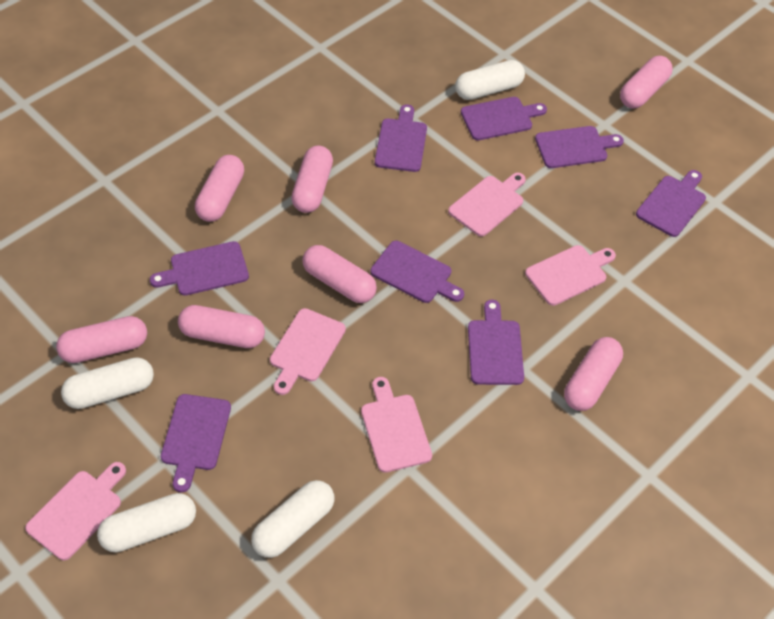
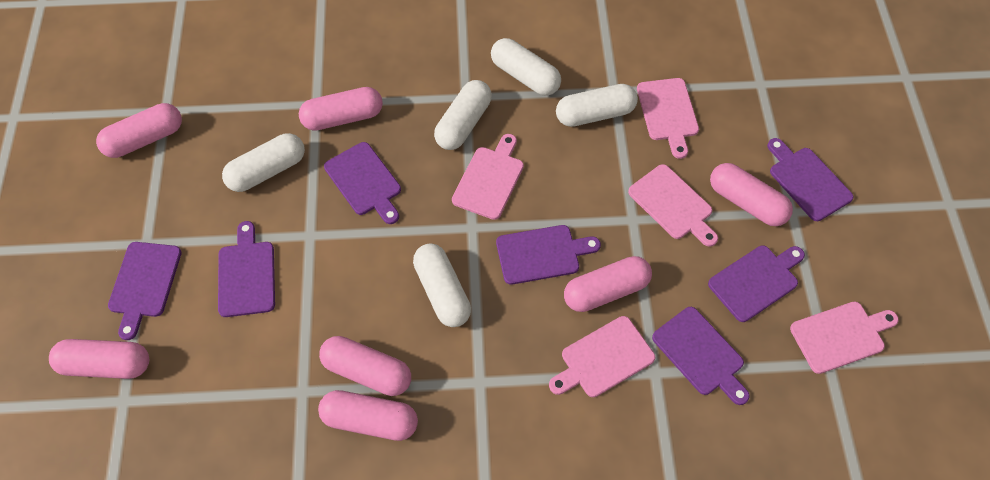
purple cutting board: 8 -> 7
white capsule: 4 -> 5

